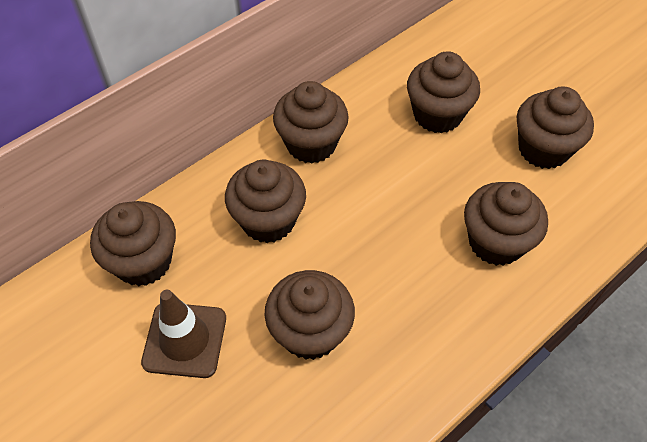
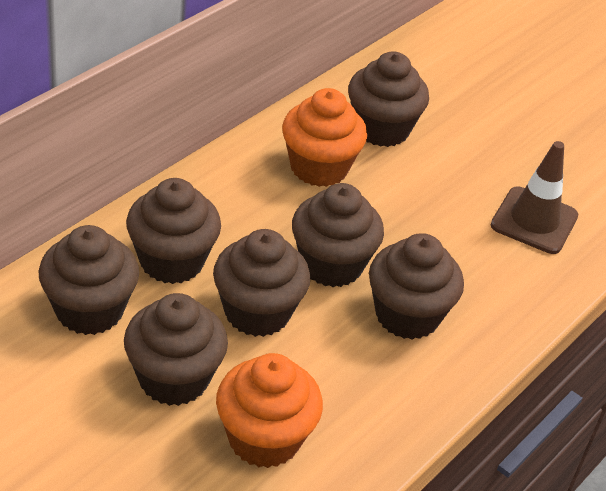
orange cupcake: 0 -> 2

